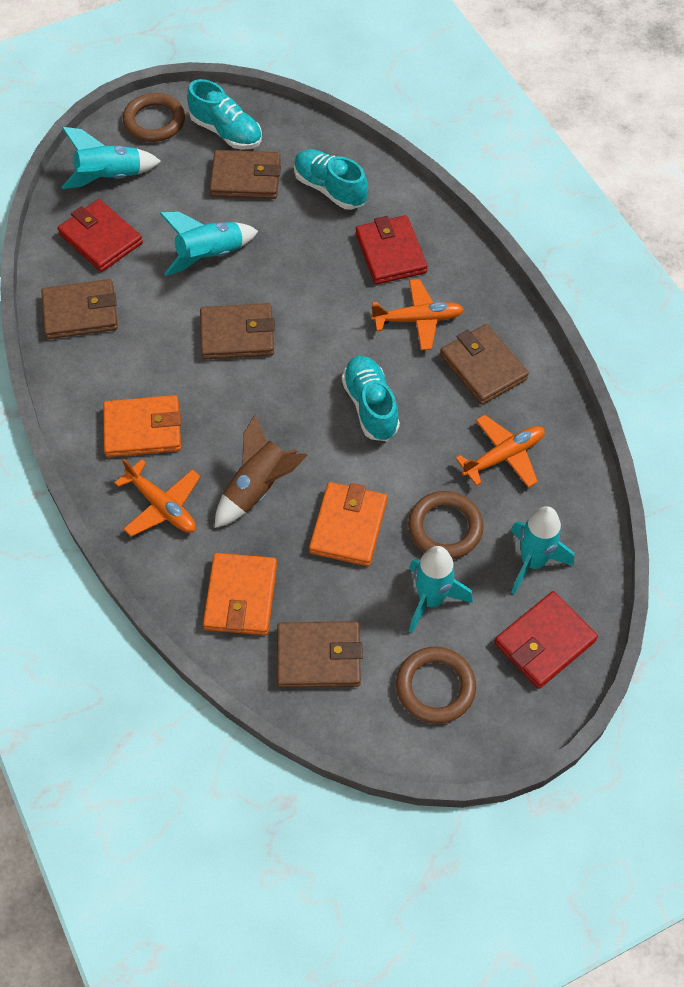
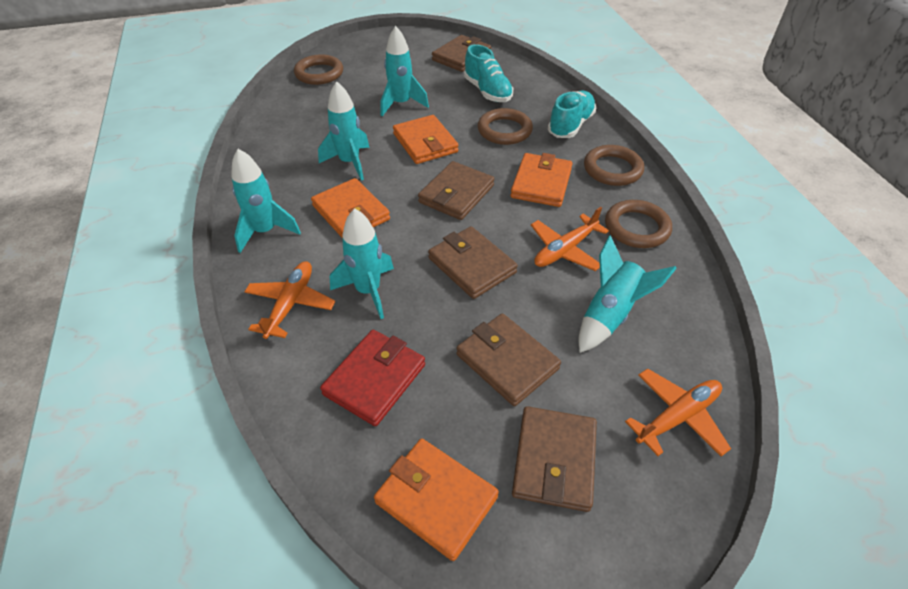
brown ring: 3 -> 4
brown rocket: 1 -> 0
orange wallet: 3 -> 4
red wallet: 3 -> 1
turquoise rocket: 4 -> 5
turquoise shoe: 3 -> 2

